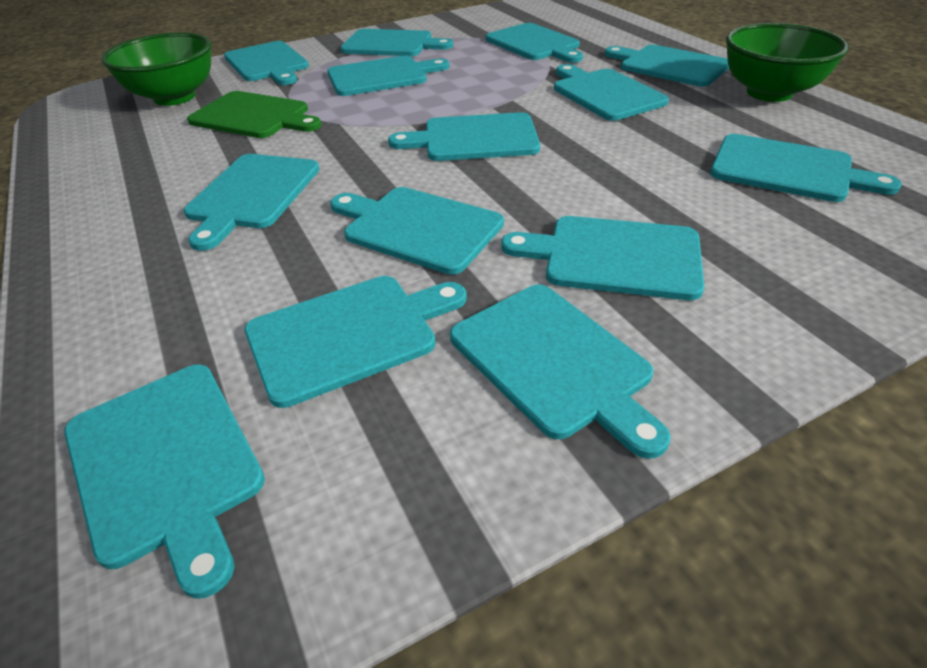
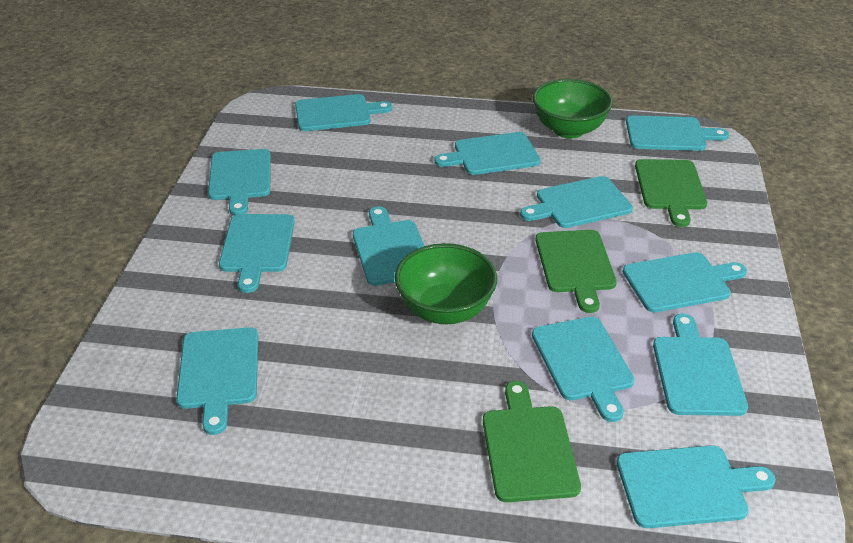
green cutting board: 1 -> 3
turquoise cutting board: 14 -> 12

